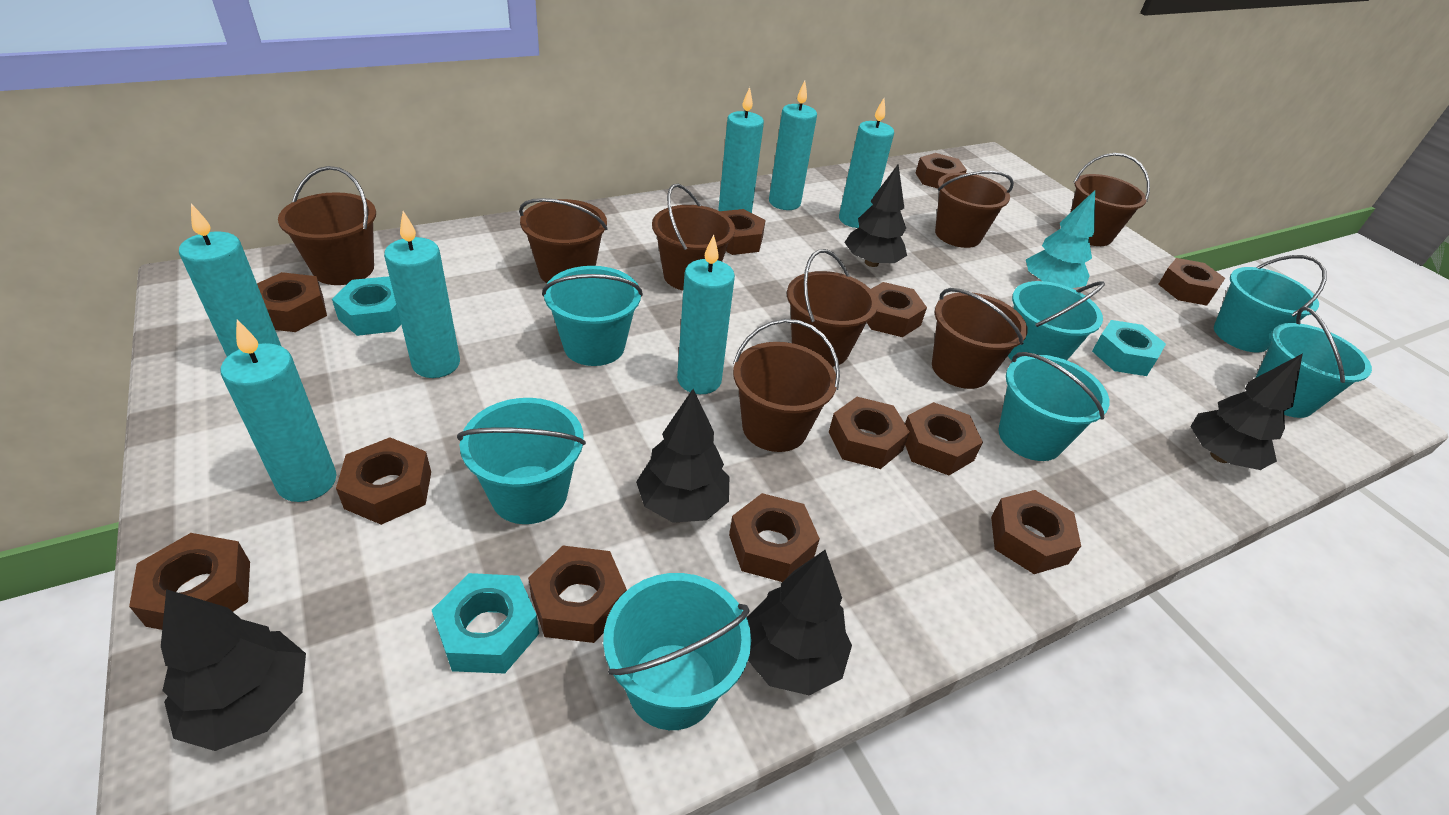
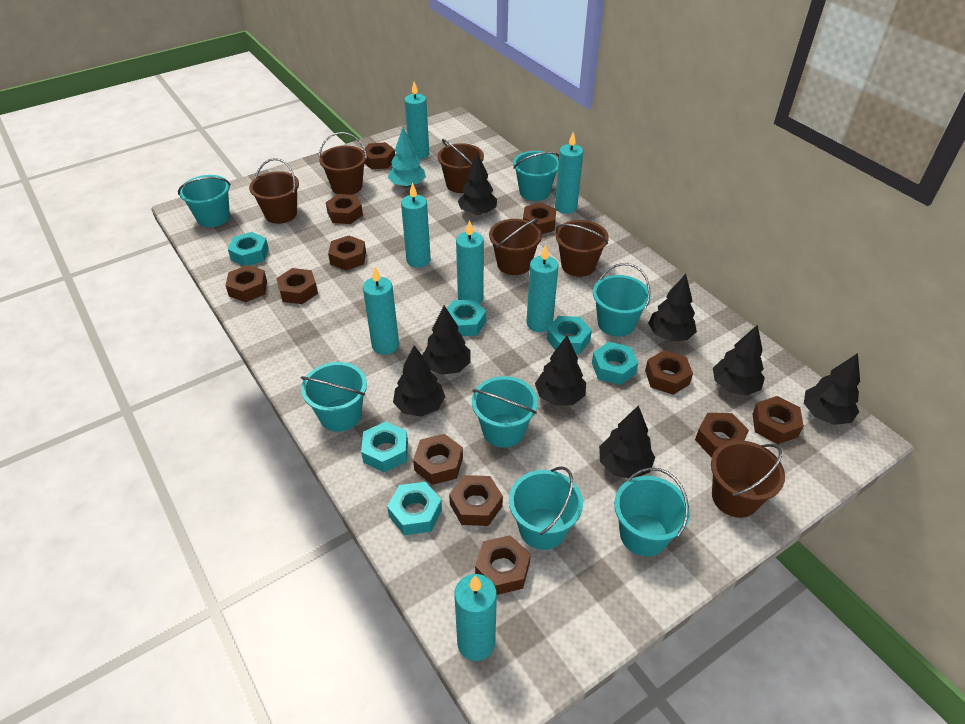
black tree: 5 -> 8
brown bucket: 8 -> 6
turquoise nut: 3 -> 6

